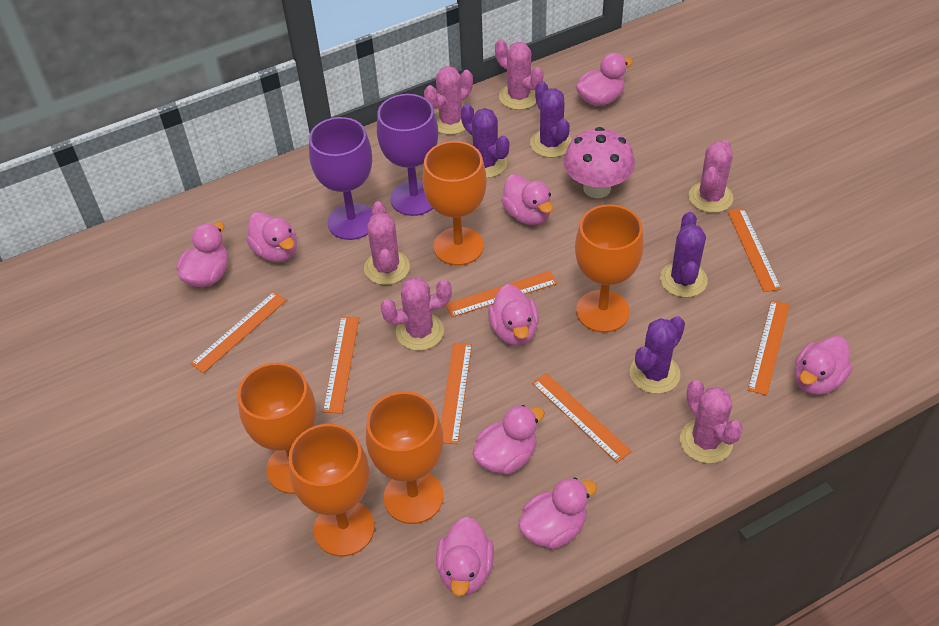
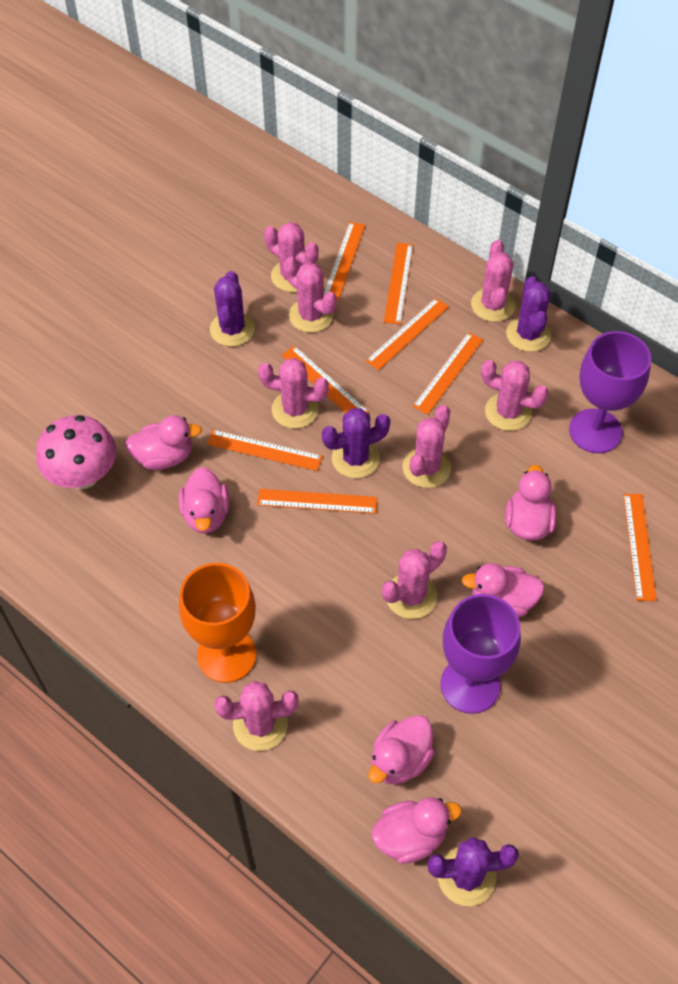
orange goblet: 5 -> 1
orange ruler: 7 -> 8
pink cactus: 6 -> 8
pink duck: 9 -> 6

